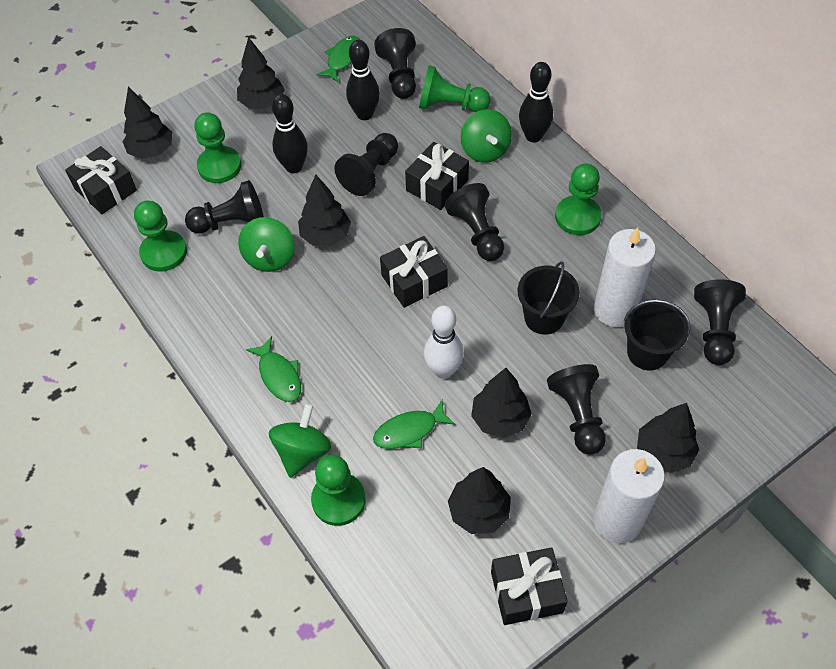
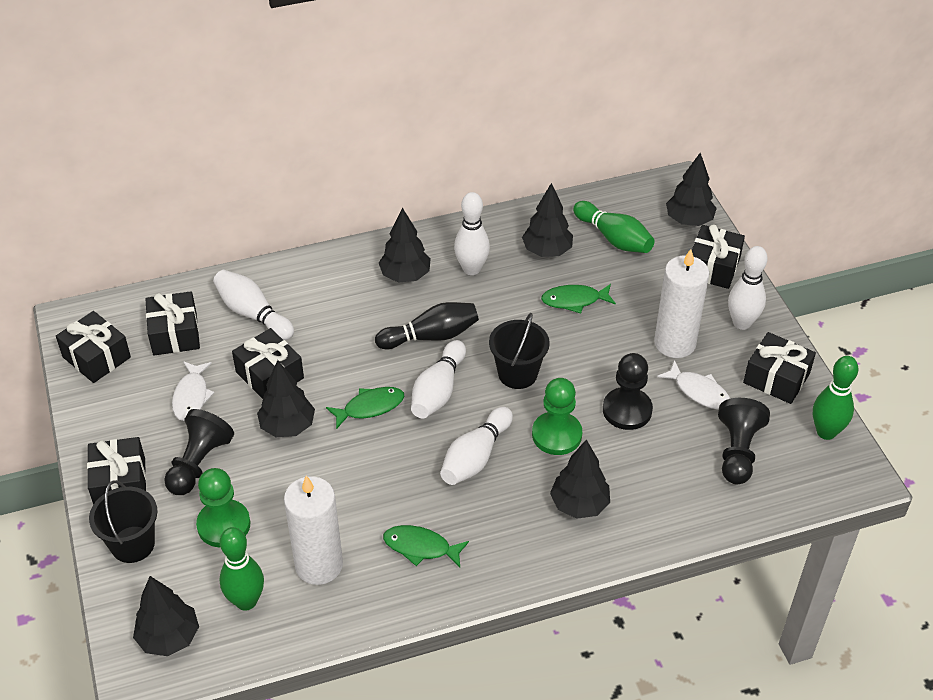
black bowling pin: 3 -> 1
black gift: 4 -> 6
black pawn: 6 -> 3
green bowling pin: 0 -> 3
green pawn: 5 -> 2
green spinning top: 3 -> 0
white bowling pin: 1 -> 5
white fish: 0 -> 2

